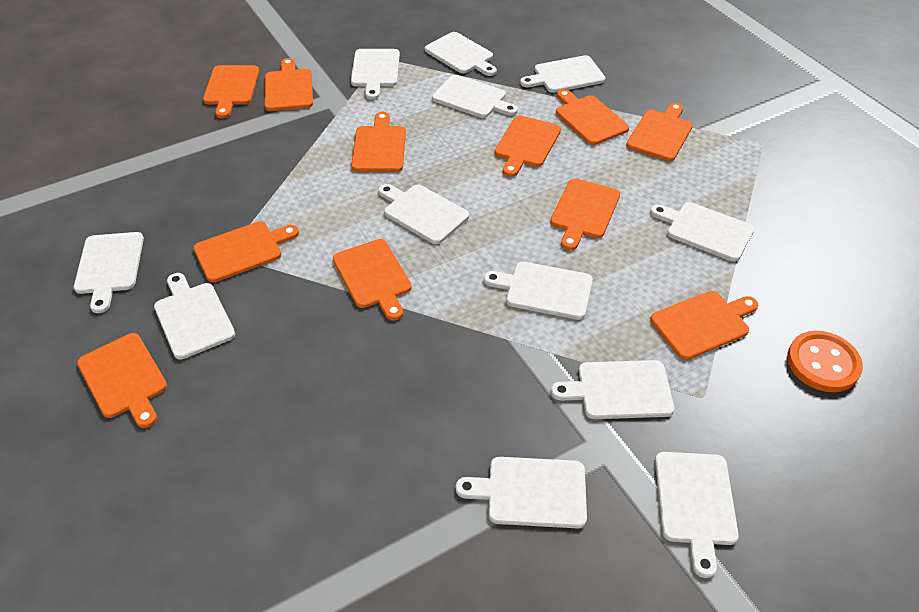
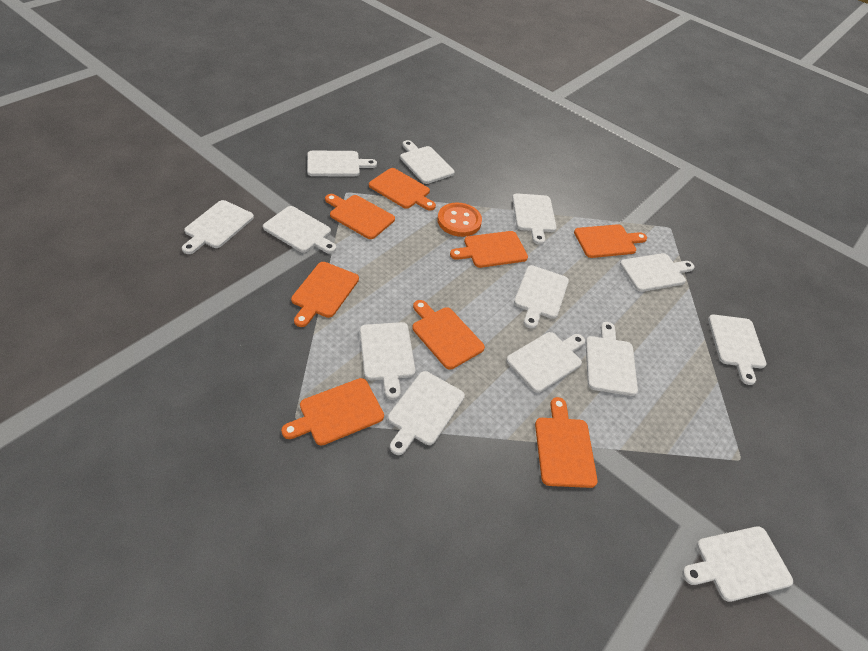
orange cutting board: 11 -> 8
white cutting board: 12 -> 13

